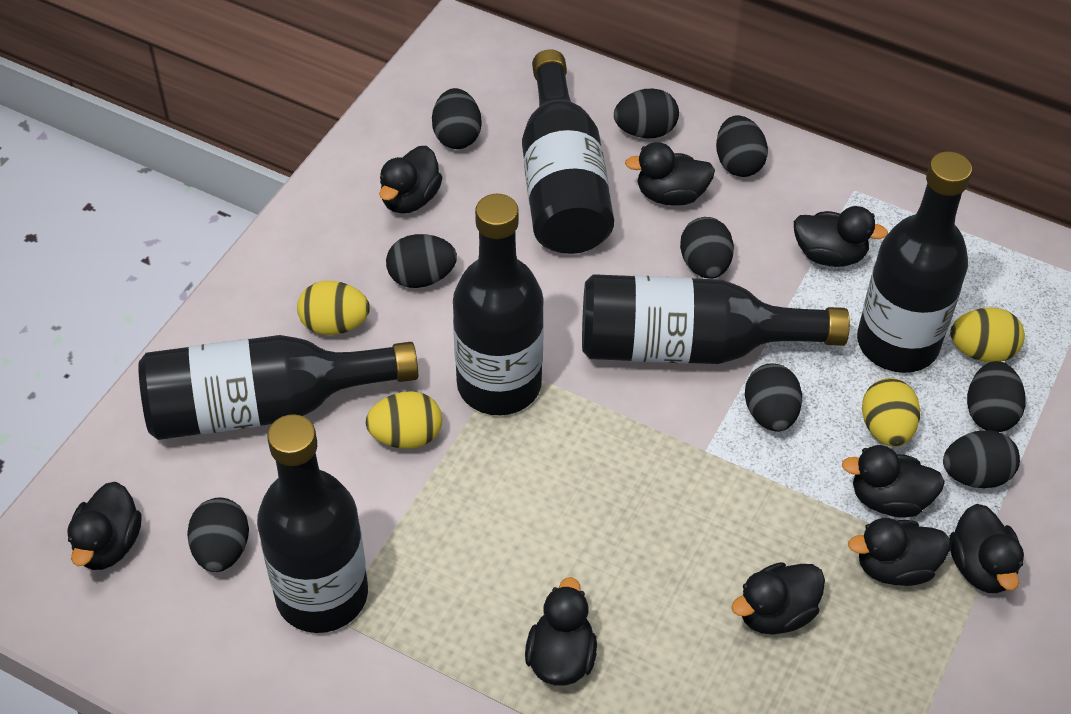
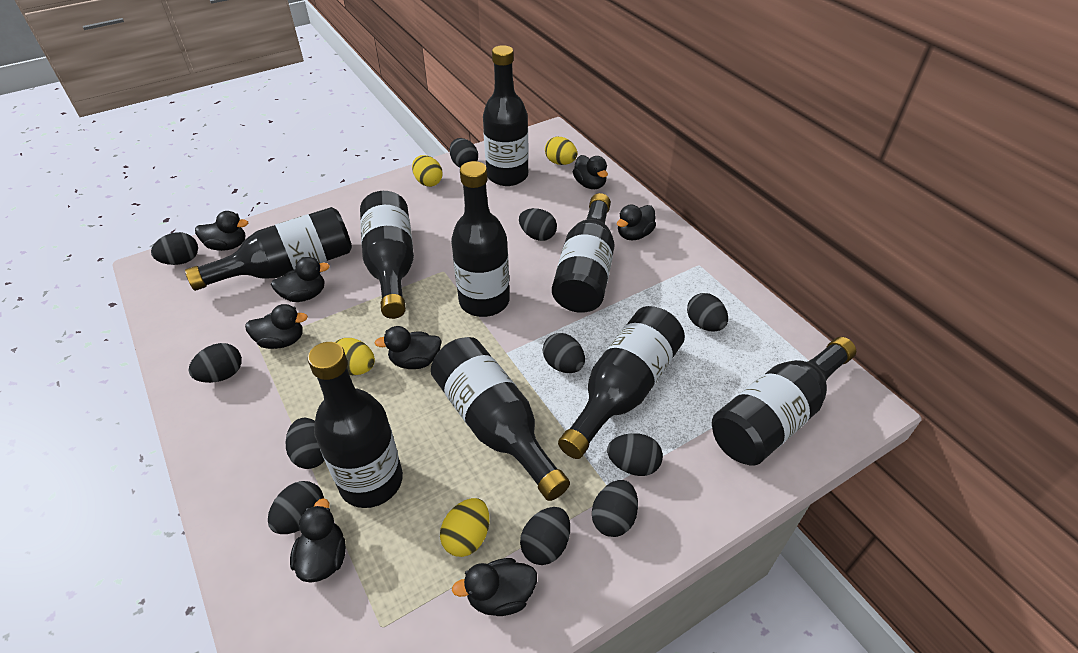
black bottle: 6 -> 9
black duck: 9 -> 8
black egg: 9 -> 11

